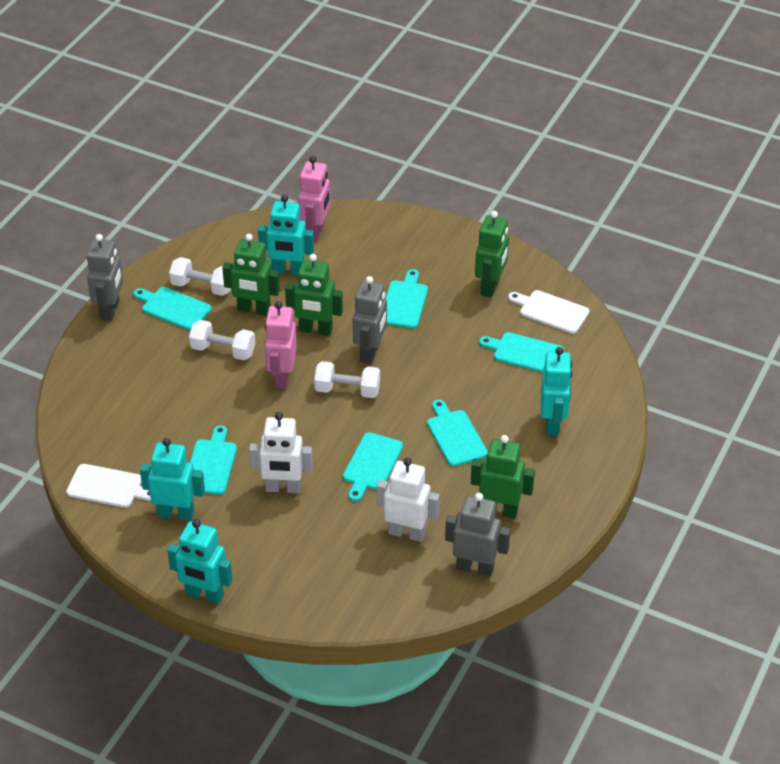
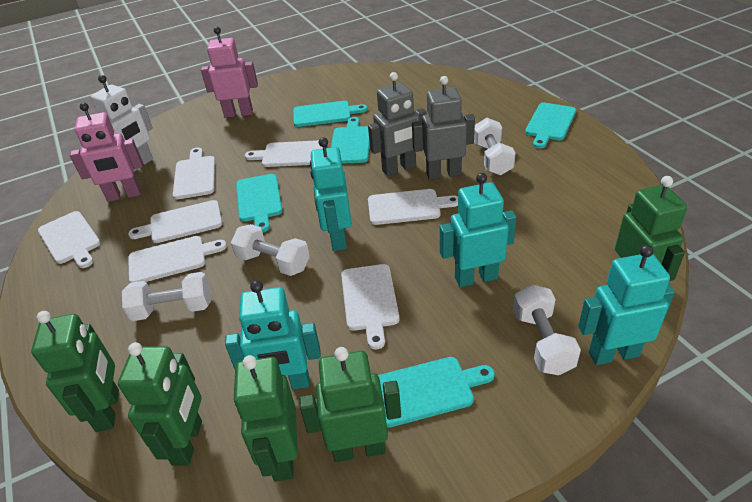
green robot: 4 -> 5
grey robot: 3 -> 2
turquoise cutting board: 6 -> 5
white cutting board: 2 -> 7
white dumbbell: 3 -> 4
white robot: 2 -> 1

